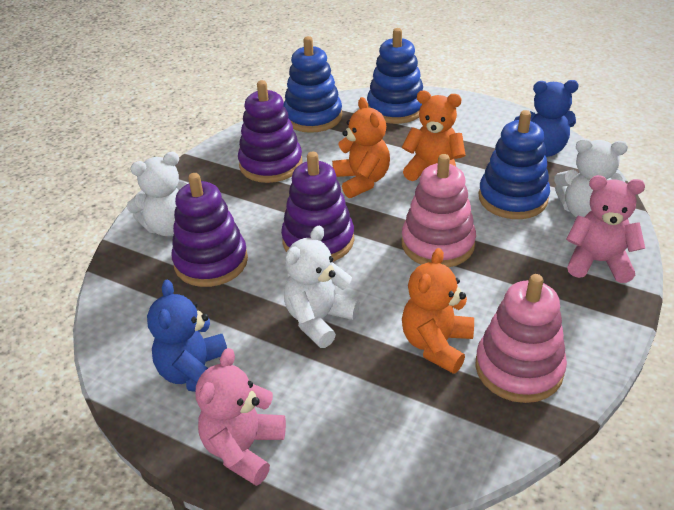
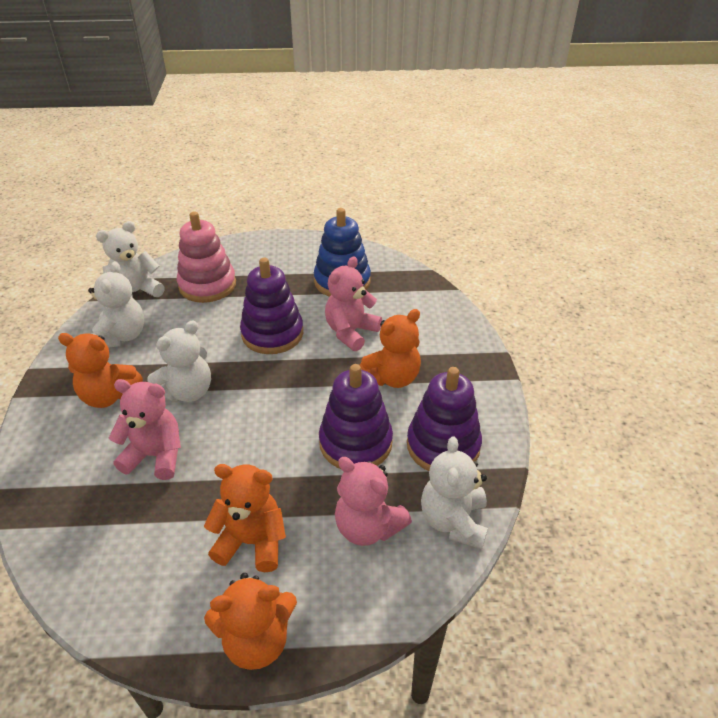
blue stacking toy: 3 -> 1
blue teddy bear: 2 -> 0
orange teddy bear: 3 -> 4
pink stacking toy: 2 -> 1
pink teddy bear: 2 -> 3
white teddy bear: 3 -> 4

